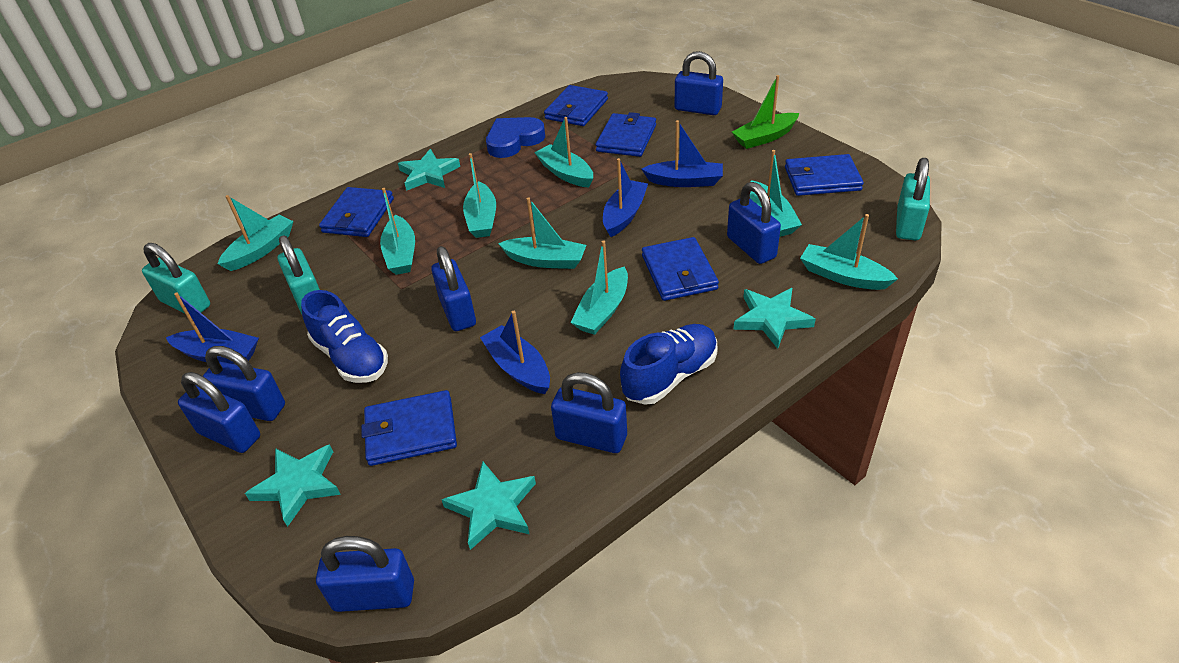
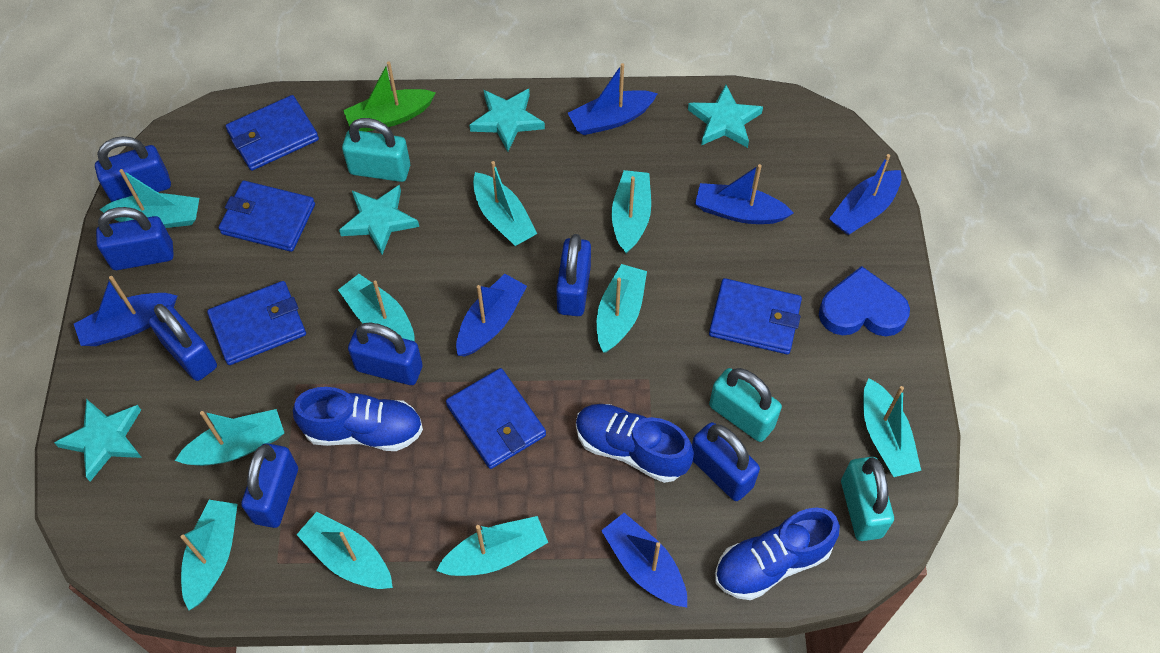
blue boat: 4 -> 6
blue shoe: 2 -> 3
blue wallet: 6 -> 5
turquoise boat: 8 -> 10

